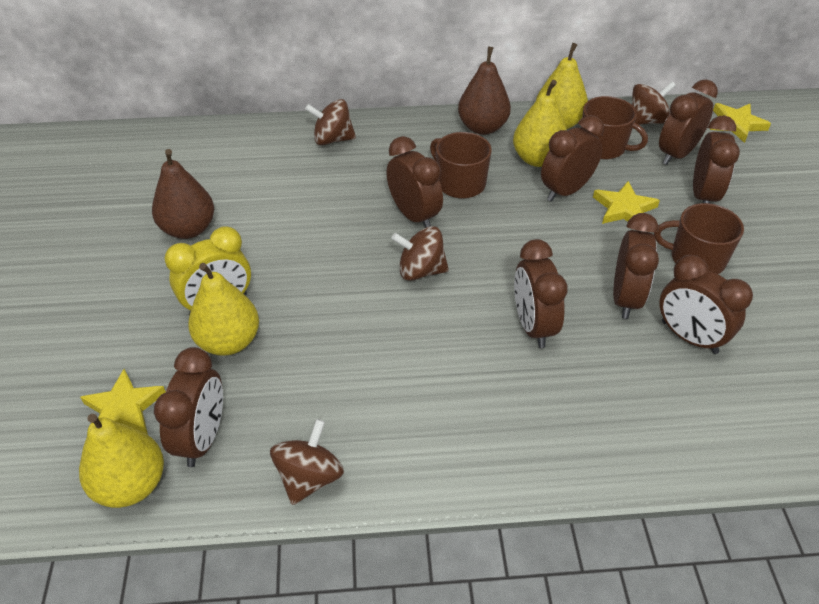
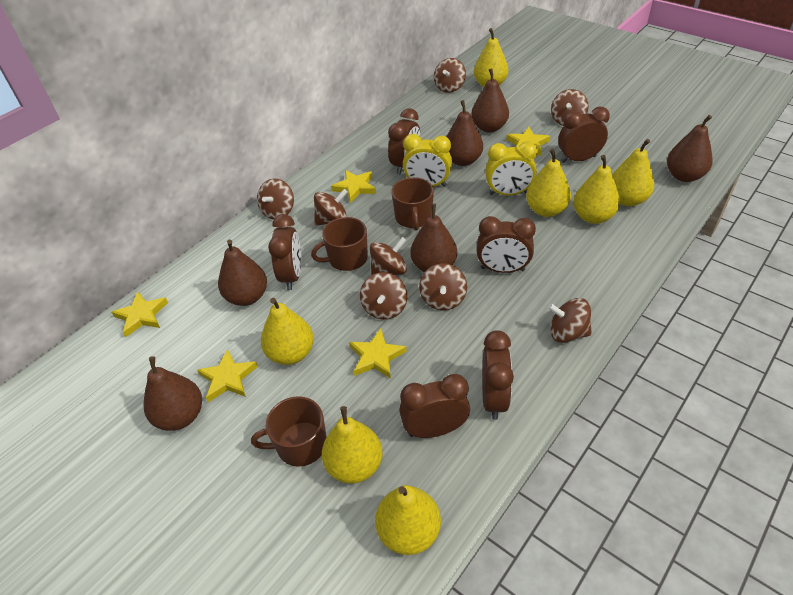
brown clock: 8 -> 6
brown pear: 2 -> 6
brown spinning top: 4 -> 8
yellow clock: 1 -> 2
yellow pear: 4 -> 7
yellow star: 3 -> 5

